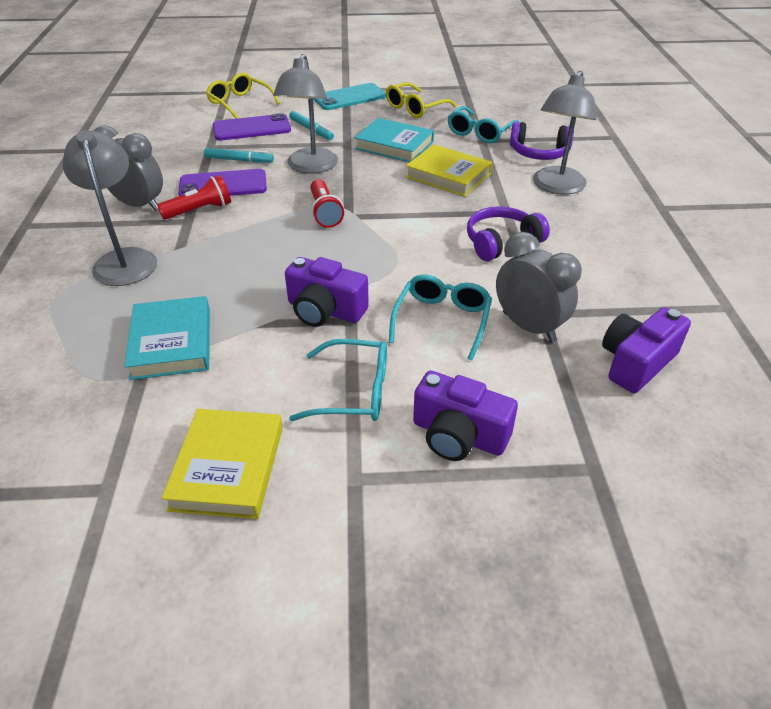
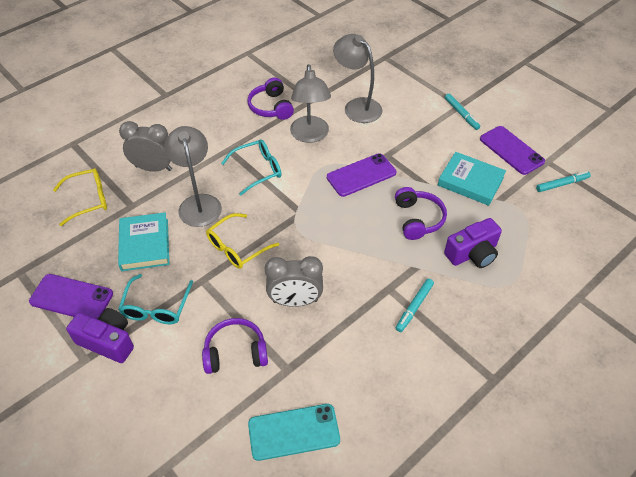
purple camera: 3 -> 2
purple headphones: 2 -> 3
purple phone: 2 -> 3
red flashlight: 2 -> 0
turquoise glasses: 3 -> 2
turquoise marker: 2 -> 3
yellow book: 2 -> 0

